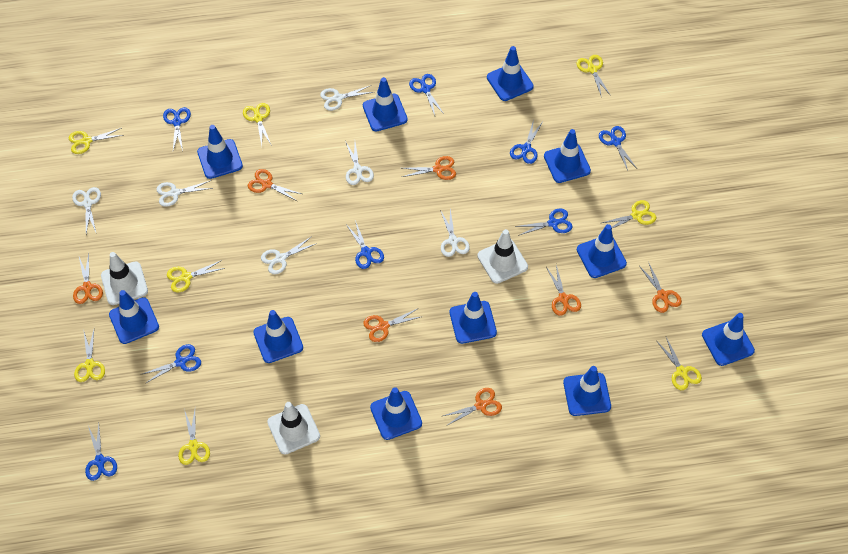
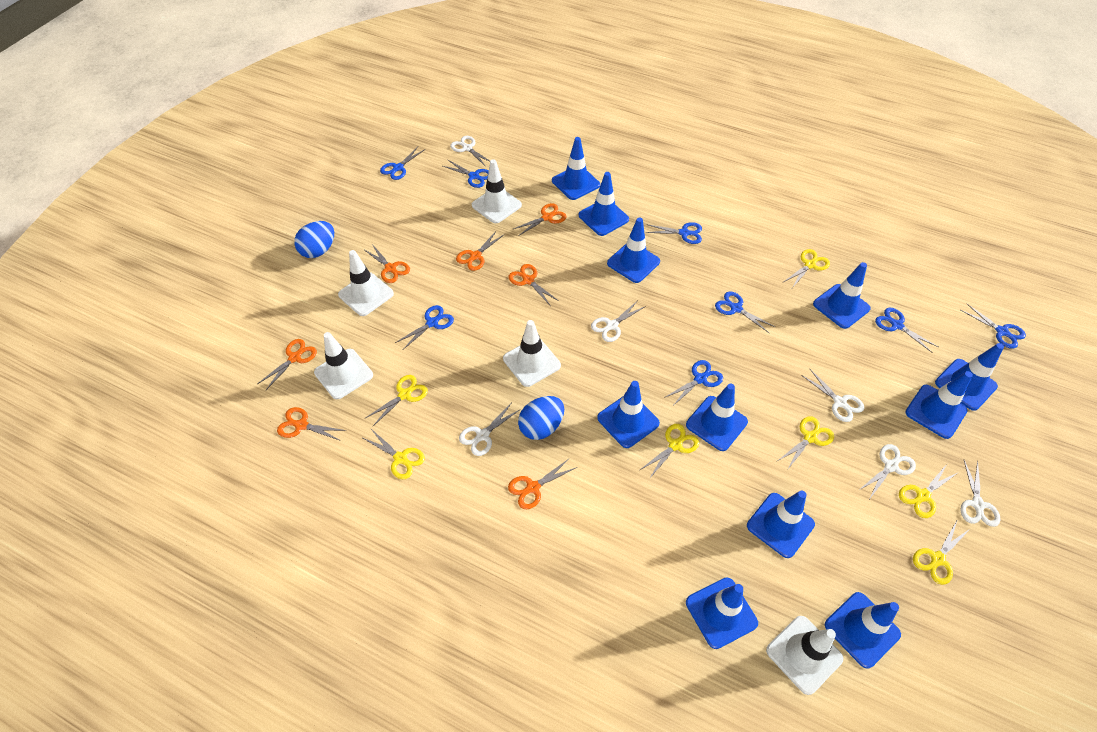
blue egg: 0 -> 2
white traffic cone: 3 -> 5
yellow scissors: 8 -> 7

